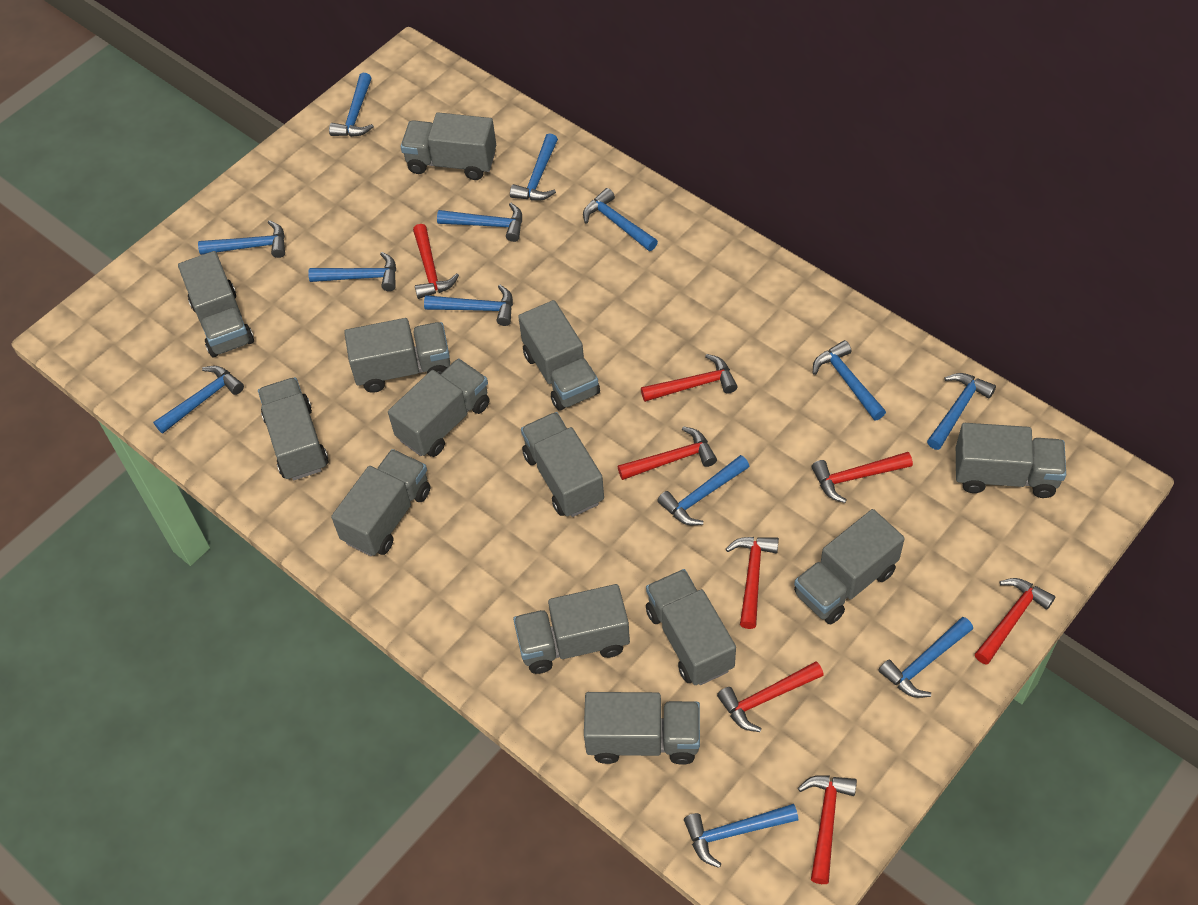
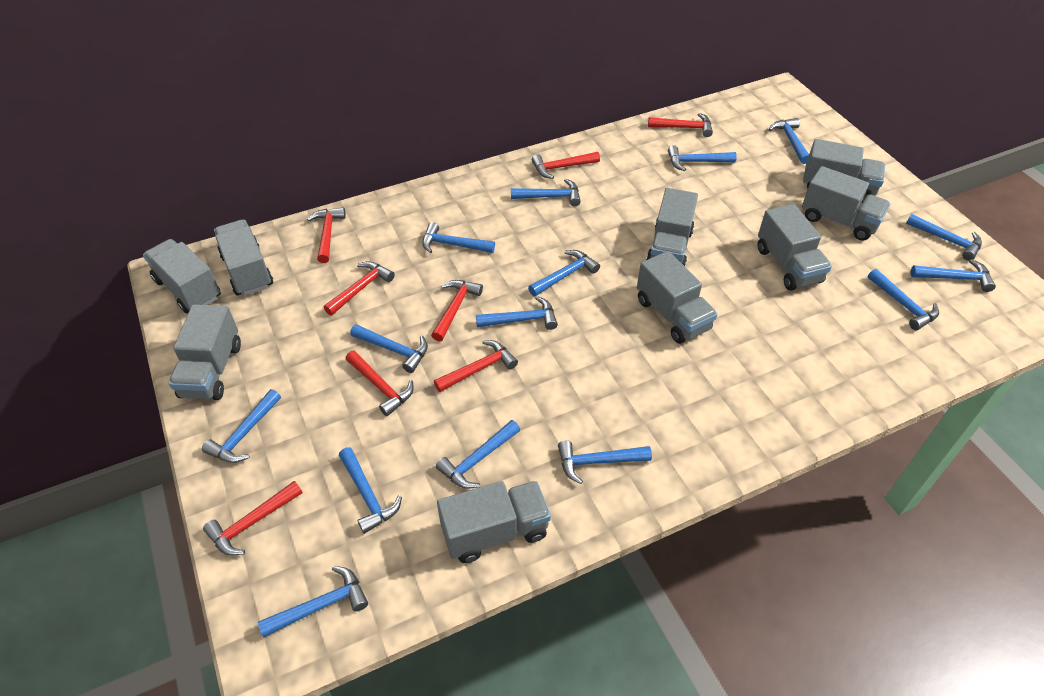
blue hammer: 13 -> 15
grey truck: 13 -> 9

